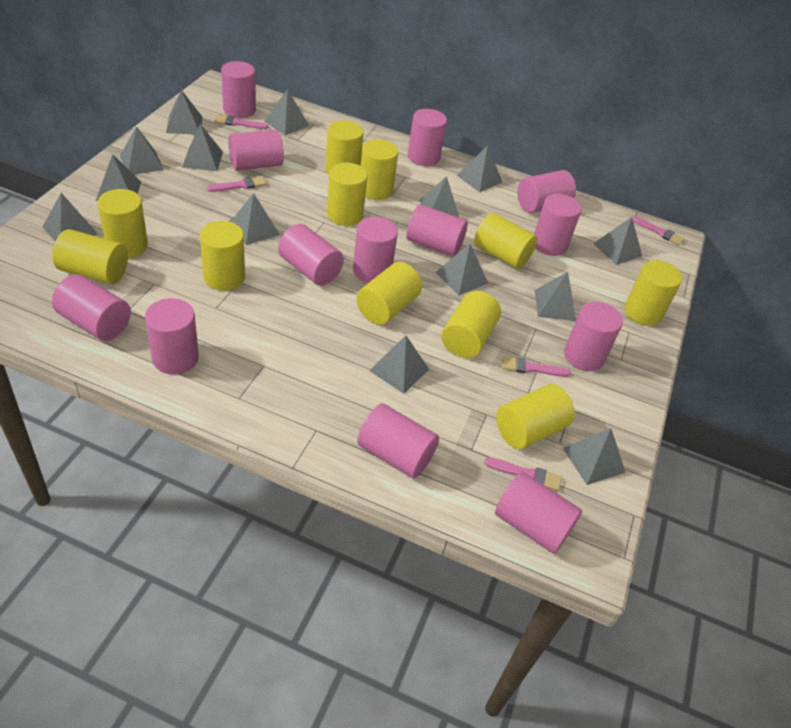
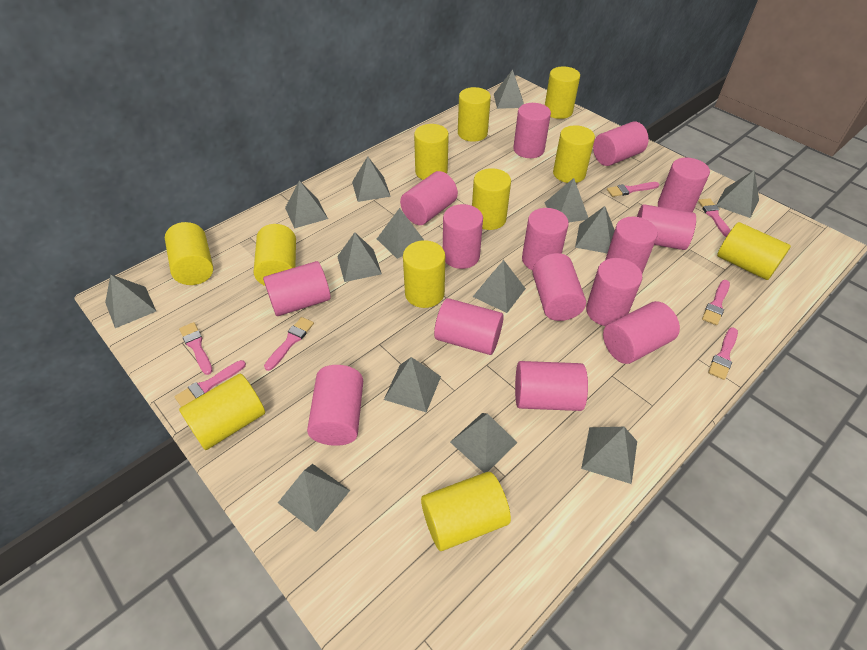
pink brush: 5 -> 7
pink cylinder: 13 -> 15

